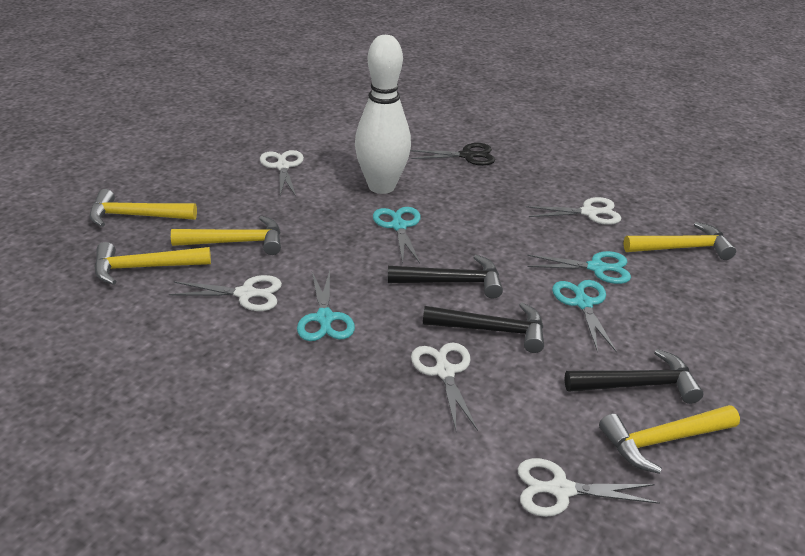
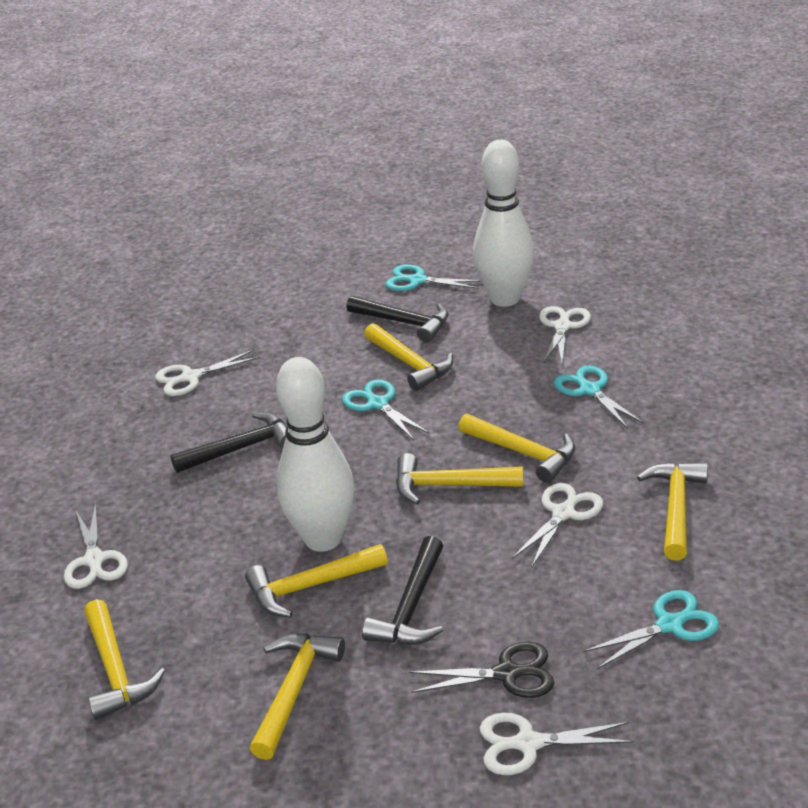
white bowling pin: 1 -> 2
yellow hammer: 5 -> 7

